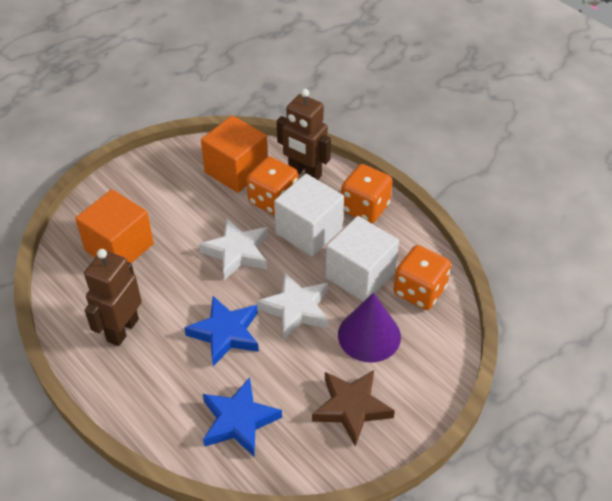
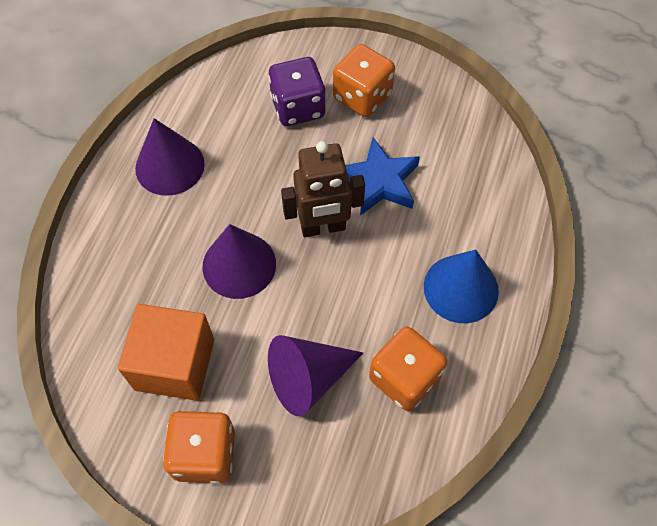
blue cone: 0 -> 1
blue star: 2 -> 1
brown robot: 2 -> 1
brown star: 1 -> 0
orange cube: 2 -> 1
purple cone: 1 -> 3
purple dice: 0 -> 1
white cube: 2 -> 0
white star: 2 -> 0

